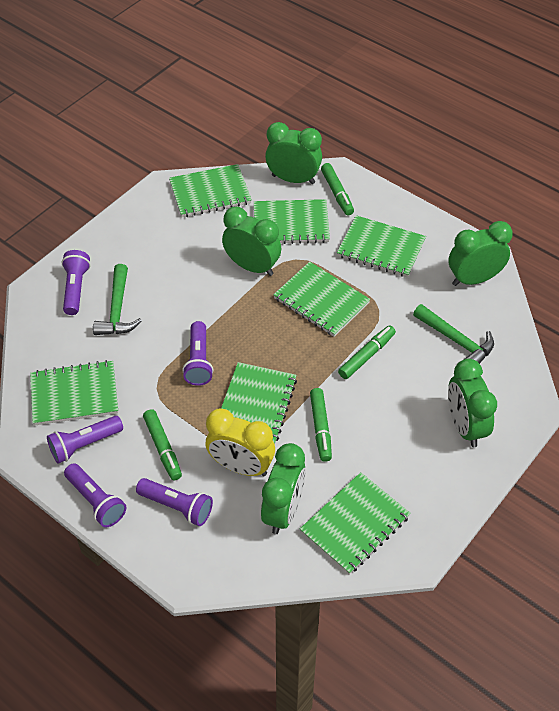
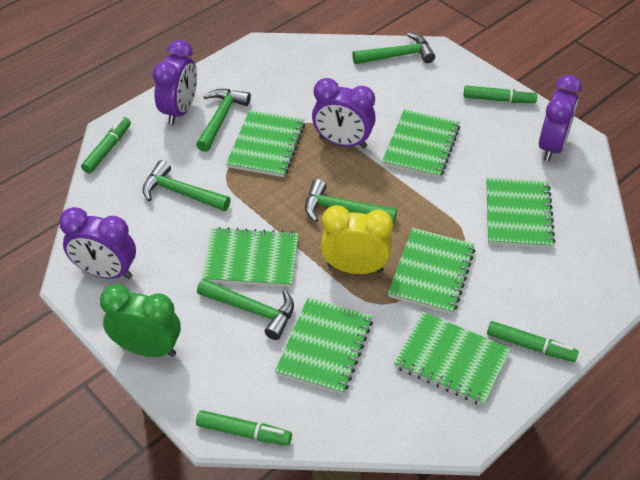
green clock: 5 -> 1
green hammer: 2 -> 5
purple clock: 0 -> 4
purple flashlight: 5 -> 0

